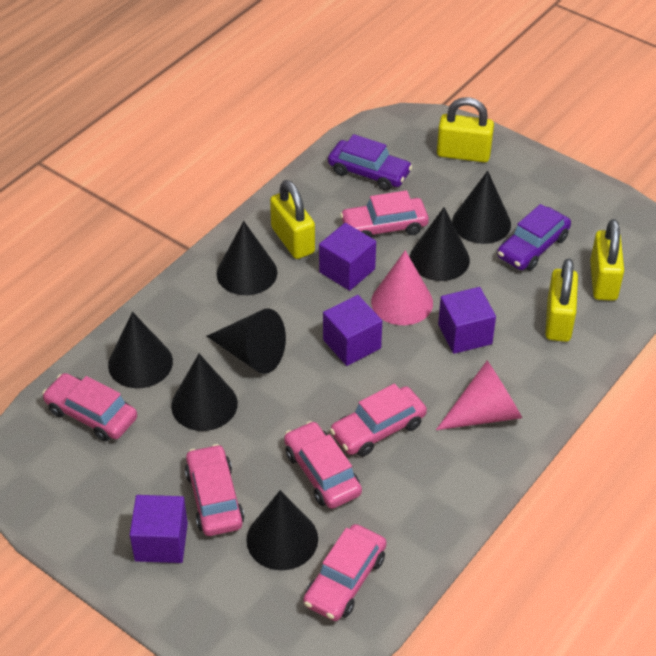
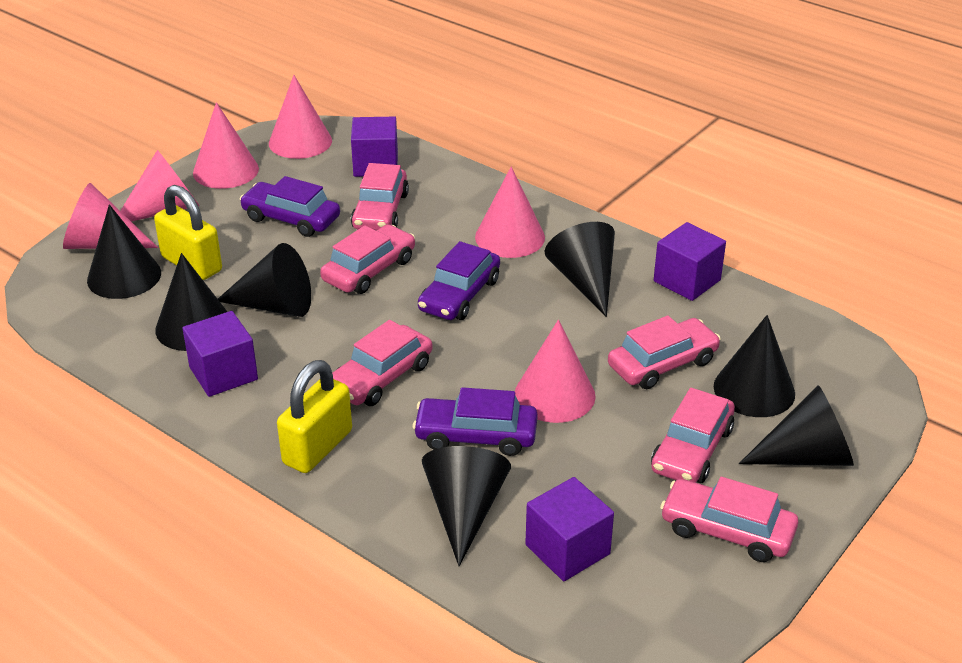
pink cone: 2 -> 6
purple car: 2 -> 3
yellow padlock: 4 -> 2

